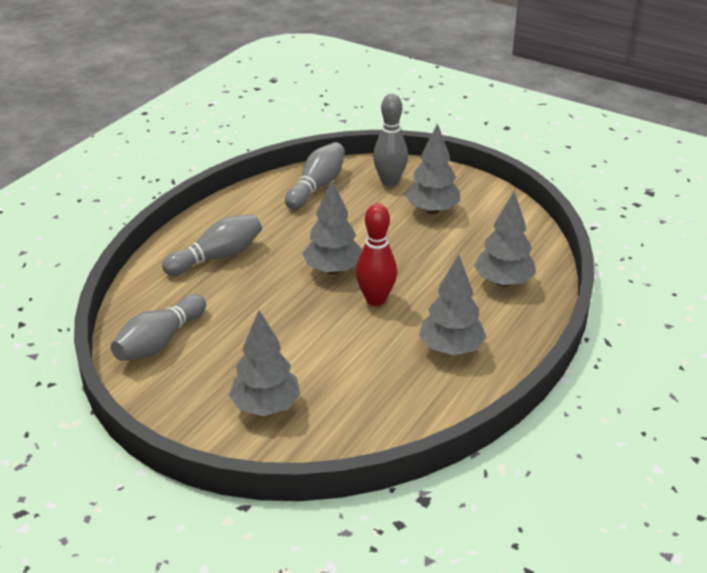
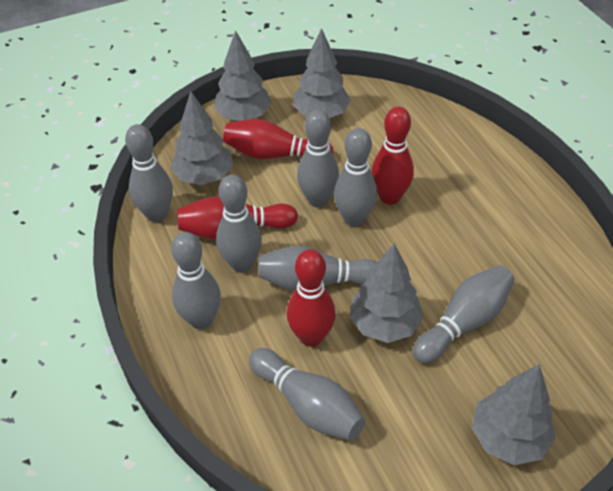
grey bowling pin: 4 -> 8
red bowling pin: 1 -> 4

